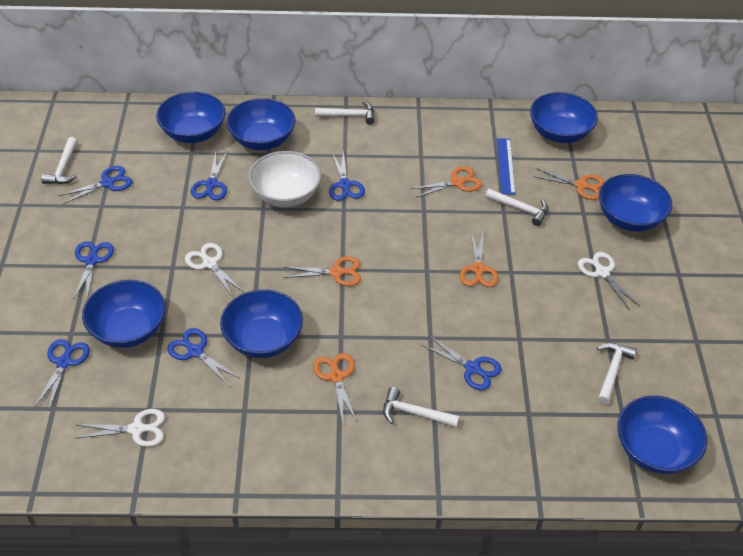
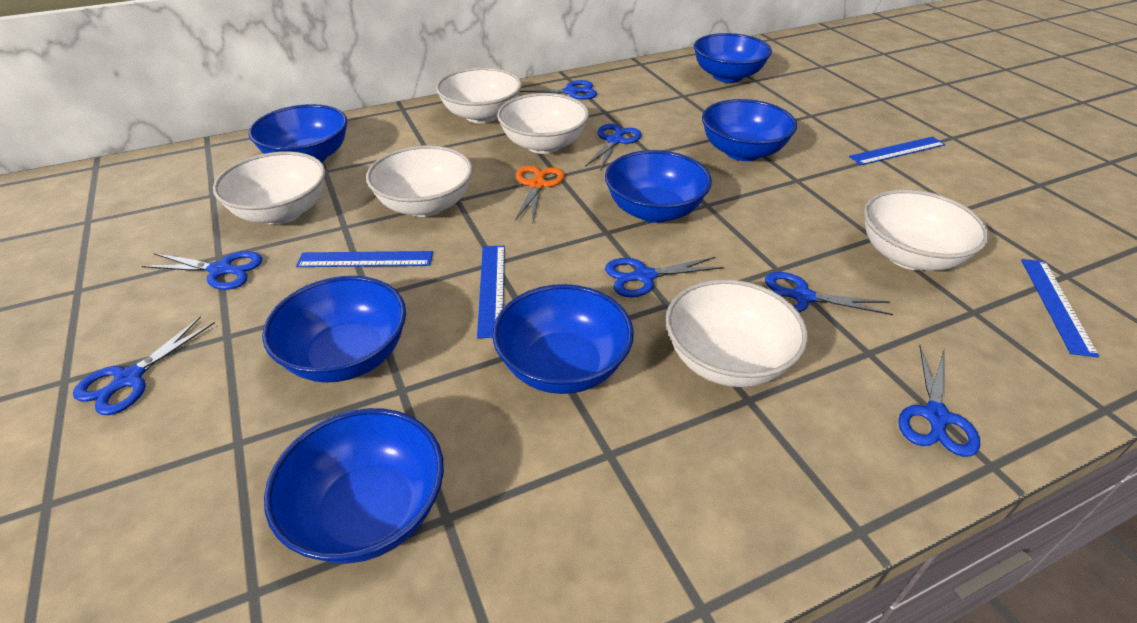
blue ruler: 1 -> 4
orange scissors: 5 -> 1
white bowl: 1 -> 6
white hammer: 5 -> 0
white scissors: 3 -> 0

